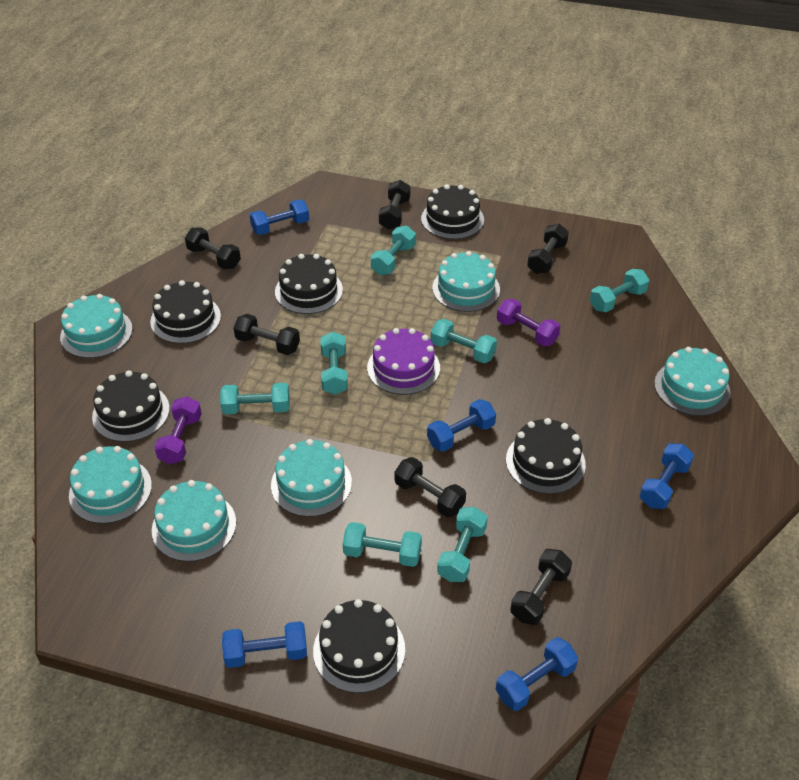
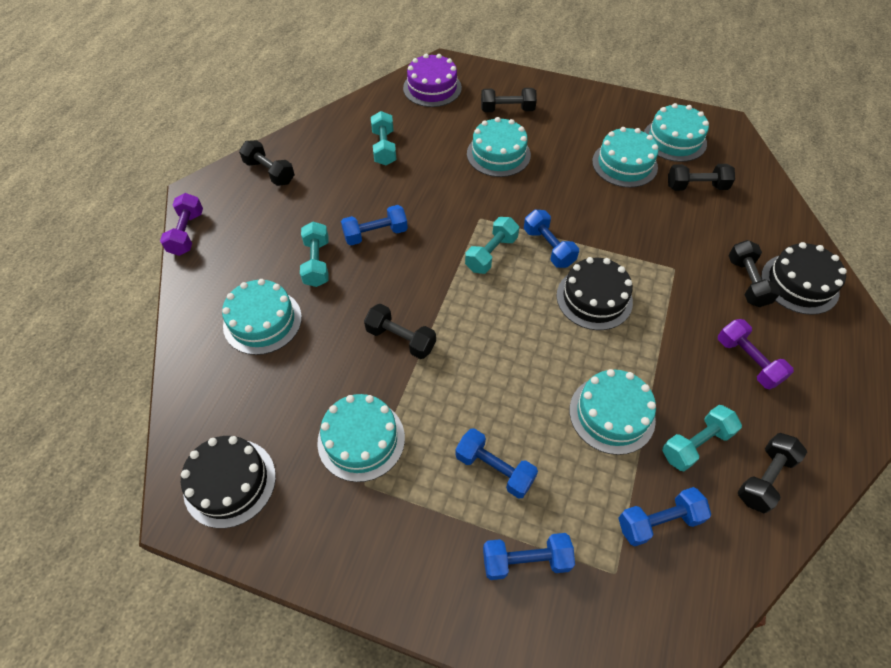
black cake: 6 -> 3
turquoise dumbbell: 7 -> 4

